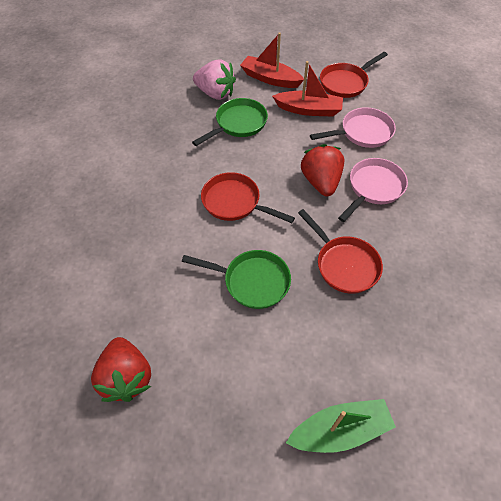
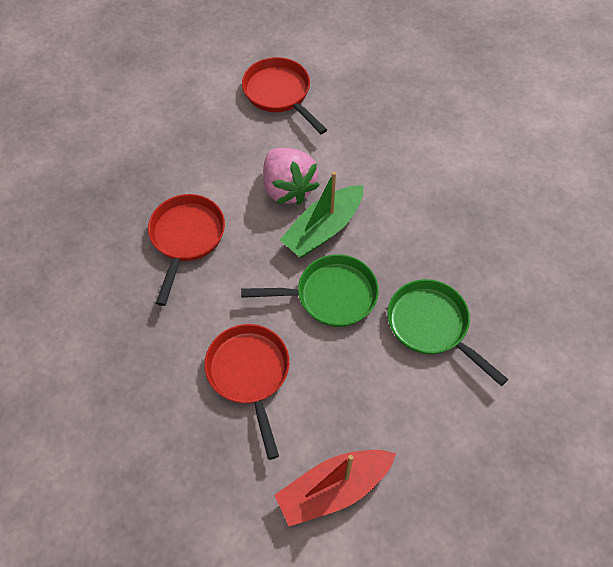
pink pan: 2 -> 0
red boat: 2 -> 1
red strawberry: 2 -> 0

